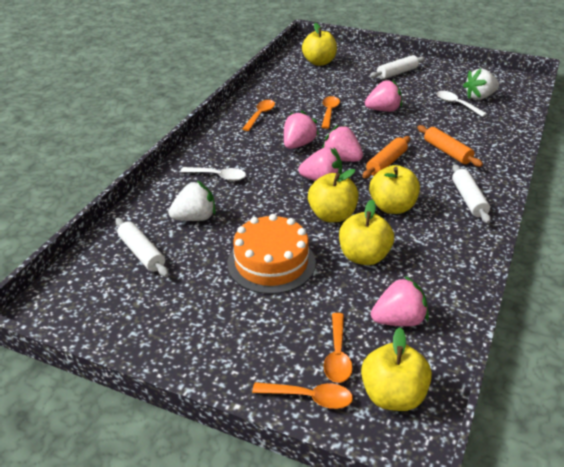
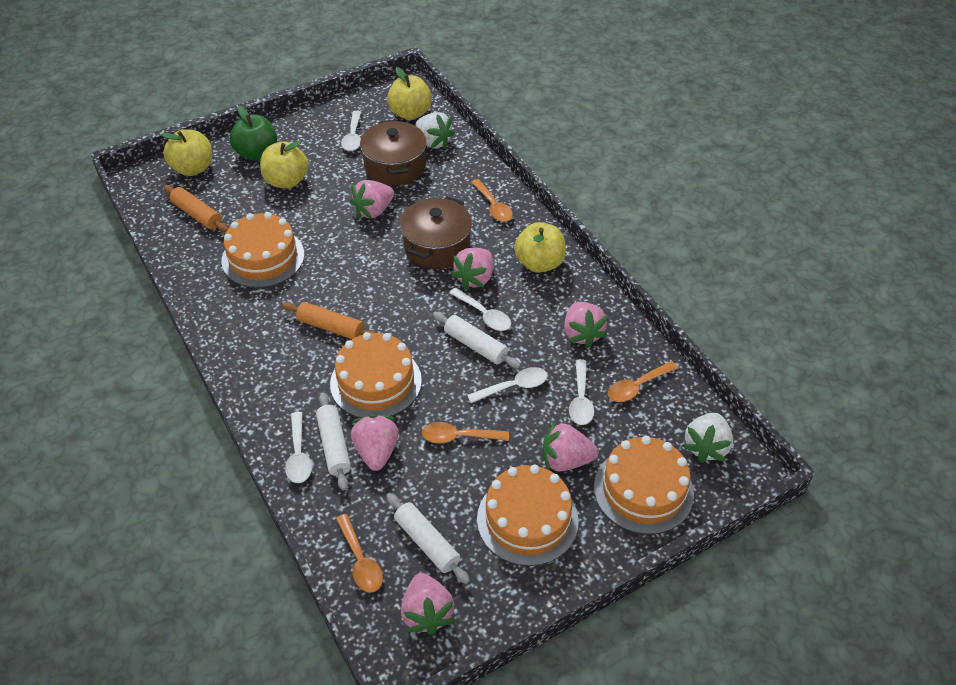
brown pot: 0 -> 2
green apple: 0 -> 1
orange cake: 1 -> 4
pink strawberry: 5 -> 6
white spoon: 2 -> 5
yellow apple: 5 -> 4

